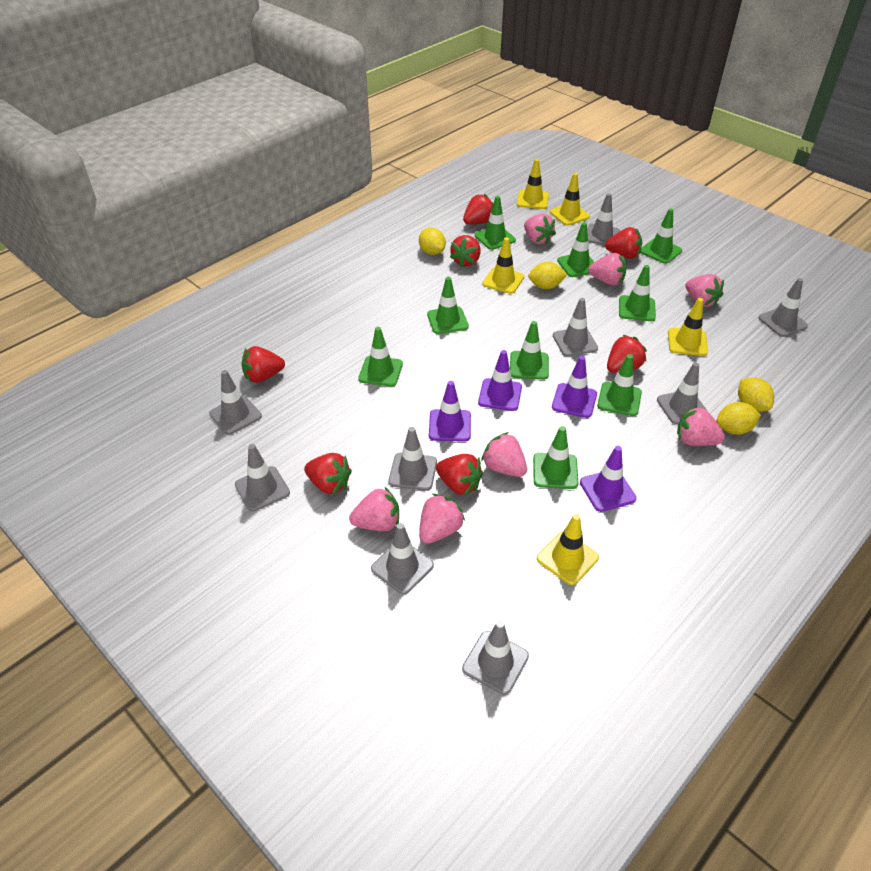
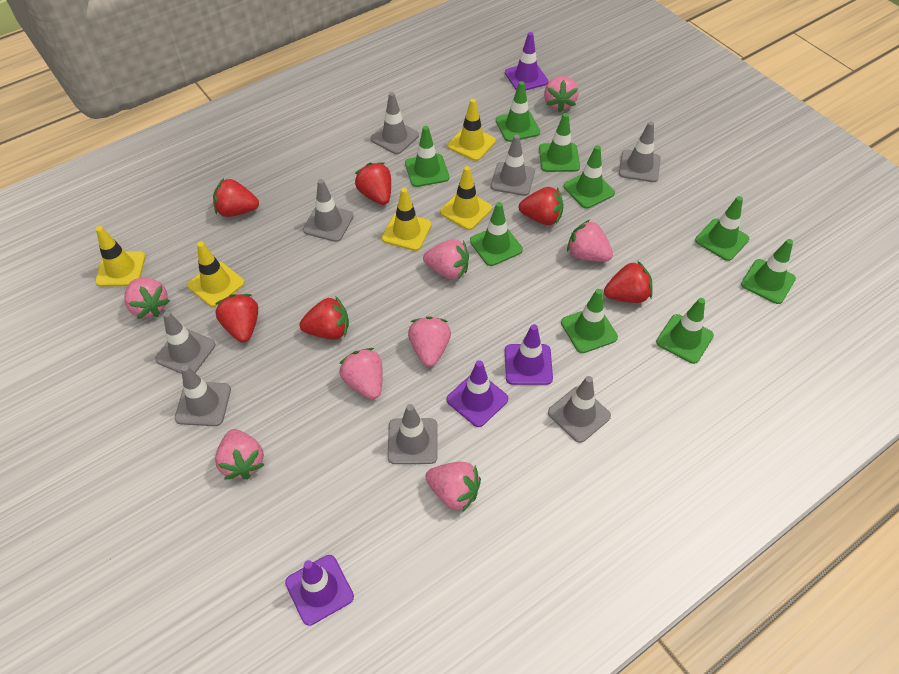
grey traffic cone: 9 -> 8
pink strawberry: 7 -> 8
red strawberry: 7 -> 6
yellow lemon: 4 -> 0

